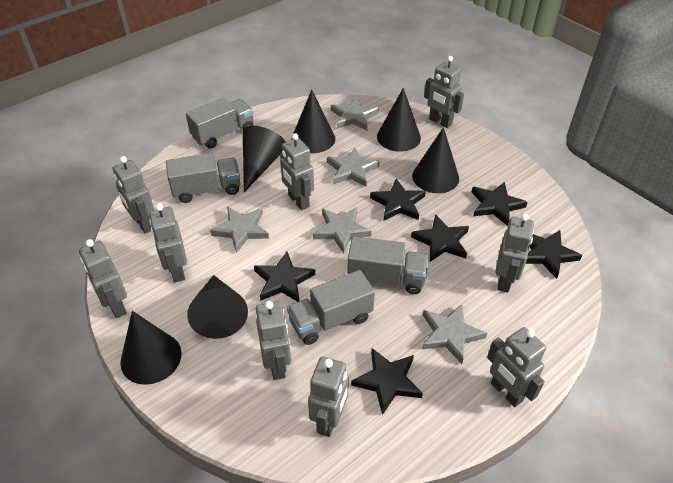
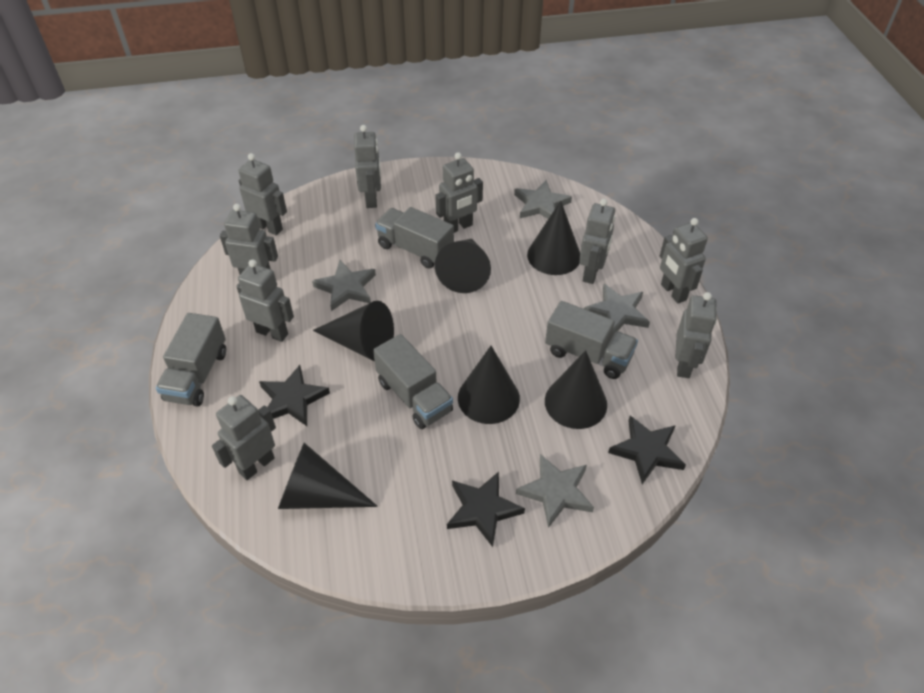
black star: 6 -> 3
grey star: 5 -> 4

